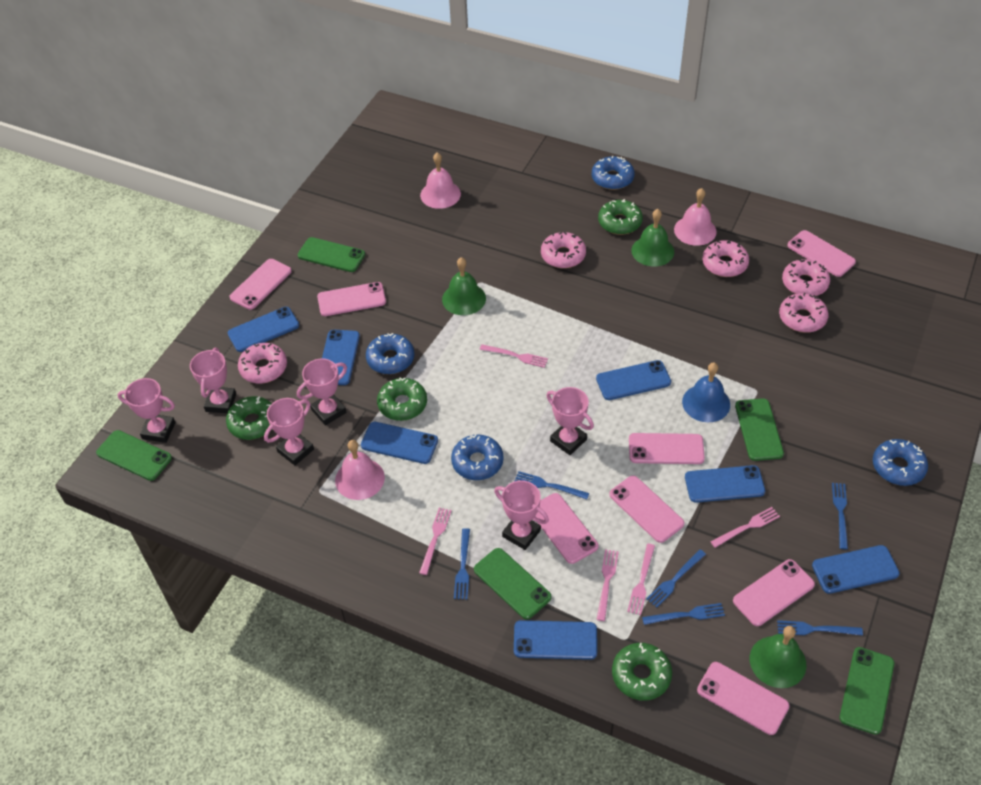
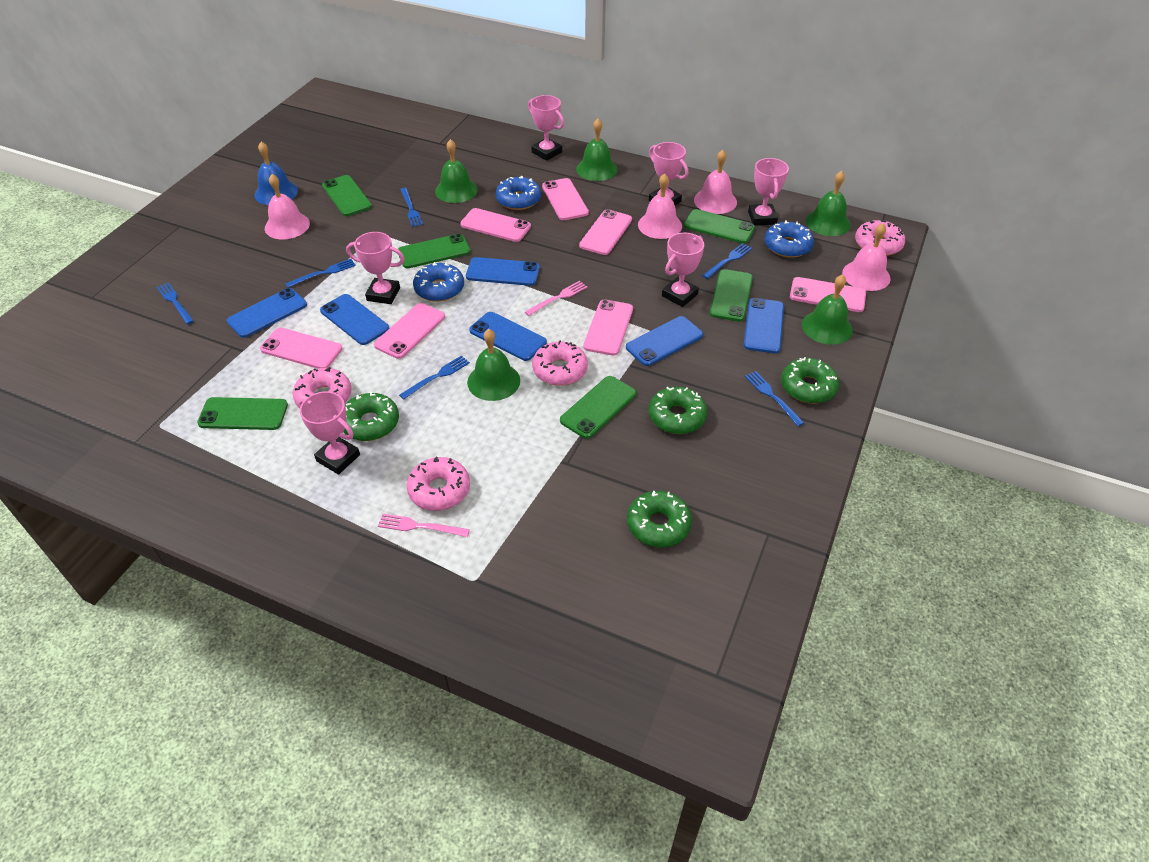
blue donut: 4 -> 3
blue phone: 7 -> 6
green bell: 3 -> 5
green phone: 5 -> 6
pink bell: 3 -> 4
pink donut: 5 -> 4
pink fork: 5 -> 2
pink phone: 8 -> 7

